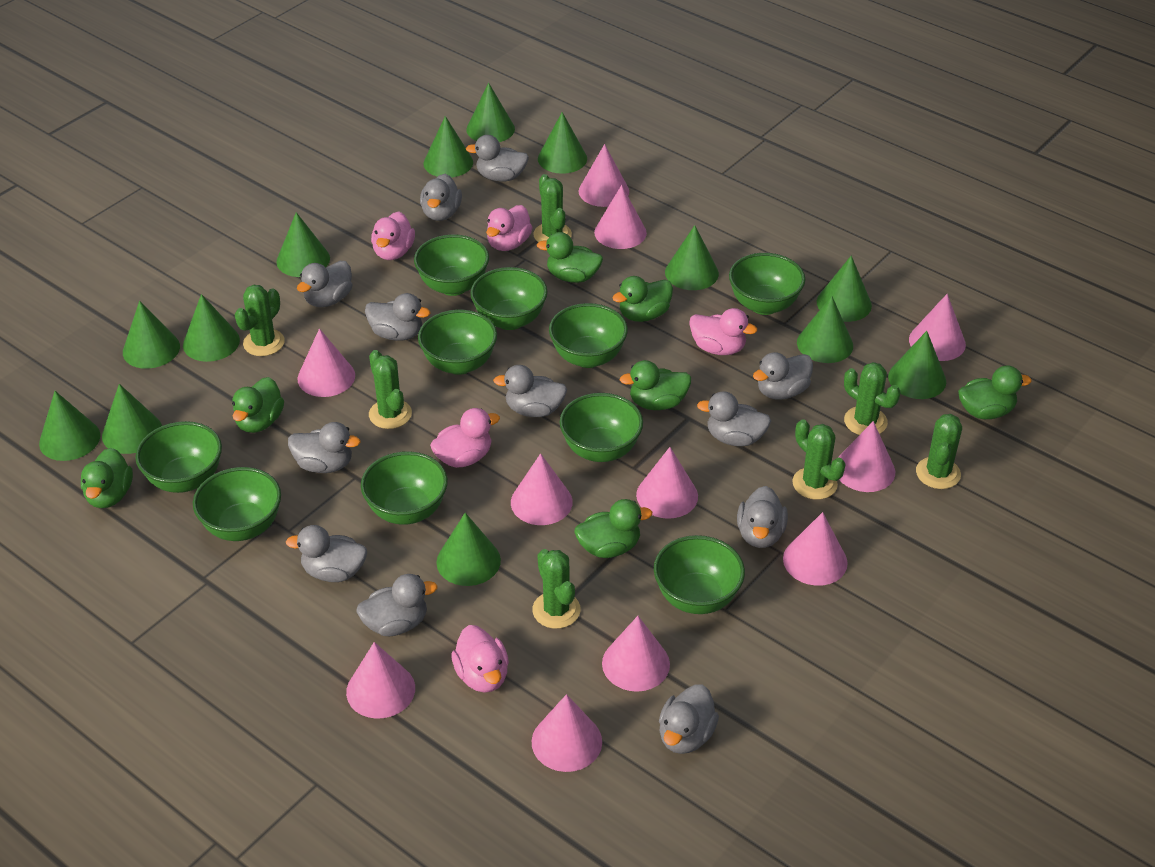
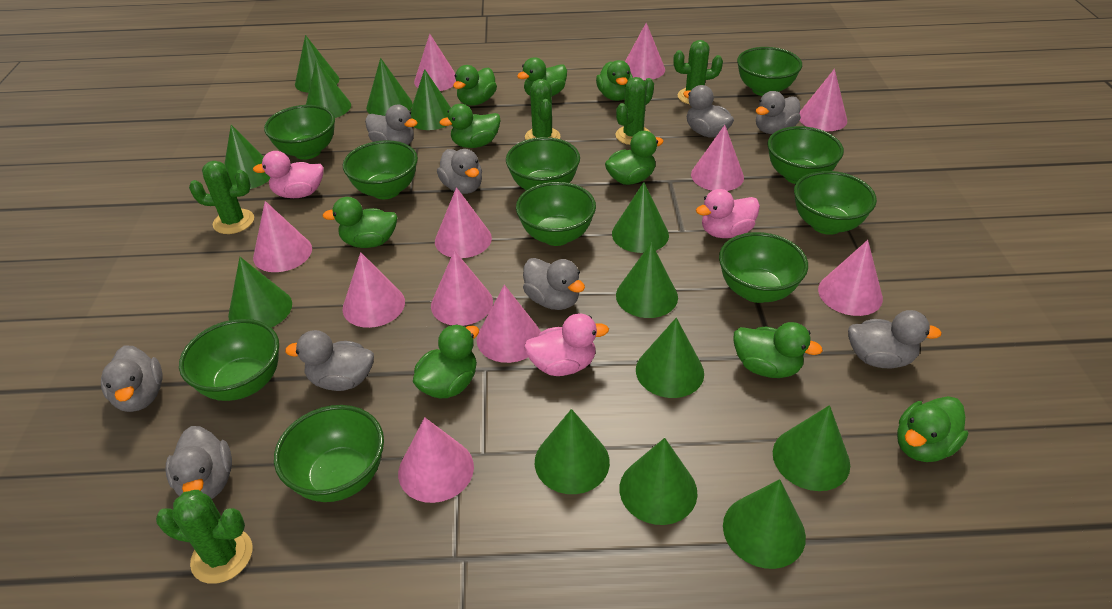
green cactus: 7 -> 5
green duck: 7 -> 9
grey duck: 12 -> 9
pink duck: 5 -> 3

